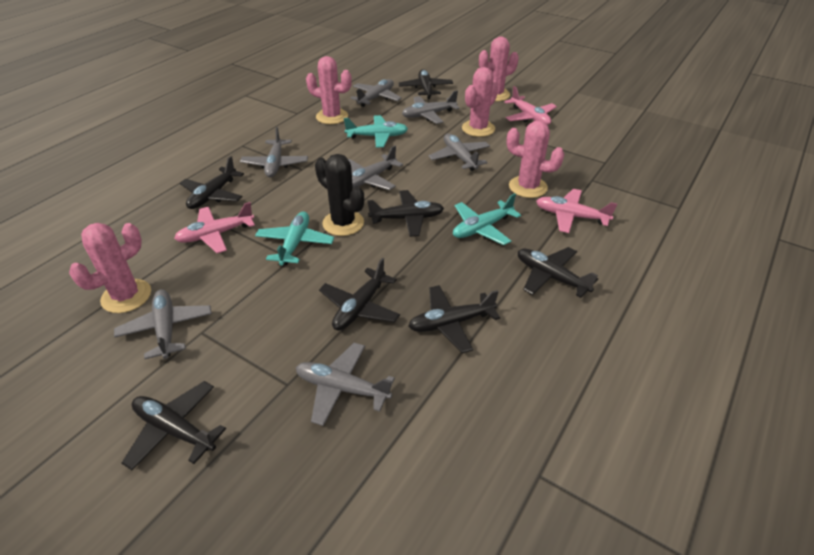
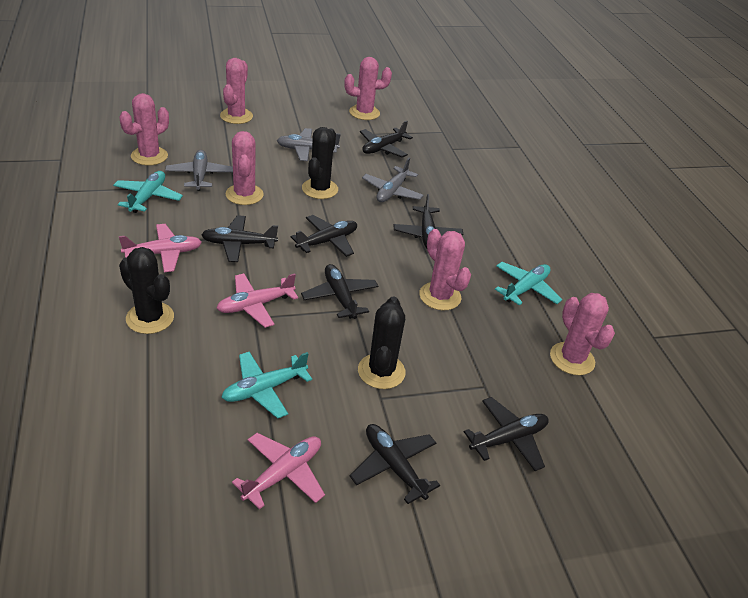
black cactus: 1 -> 3
grey plane: 7 -> 3
pink cactus: 5 -> 6

